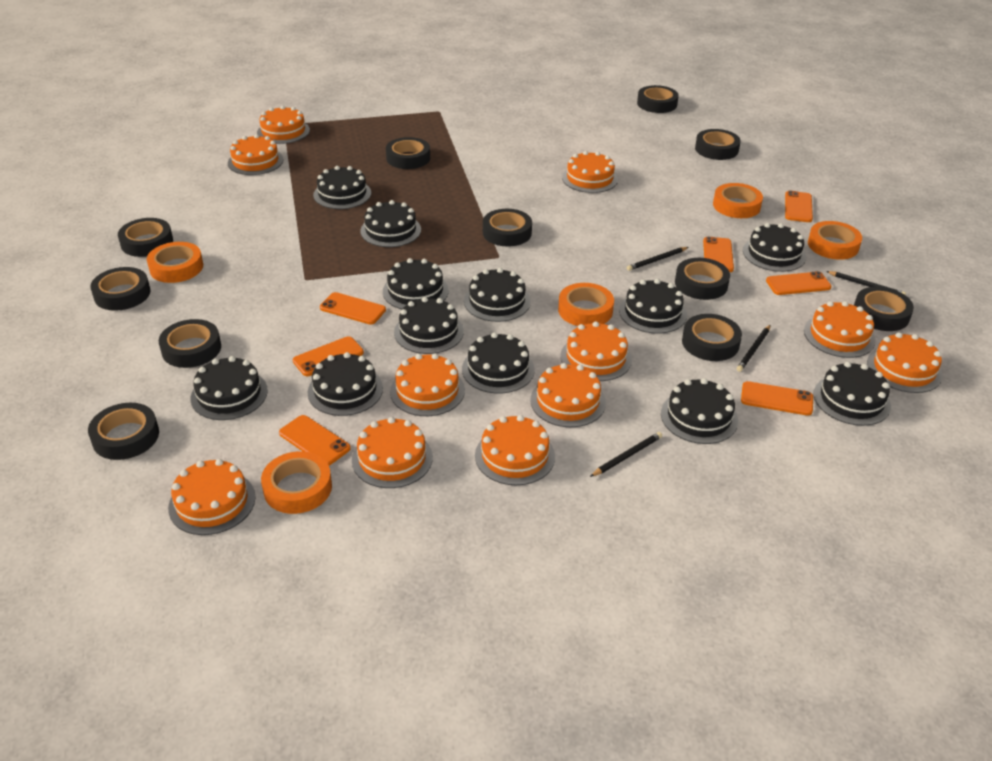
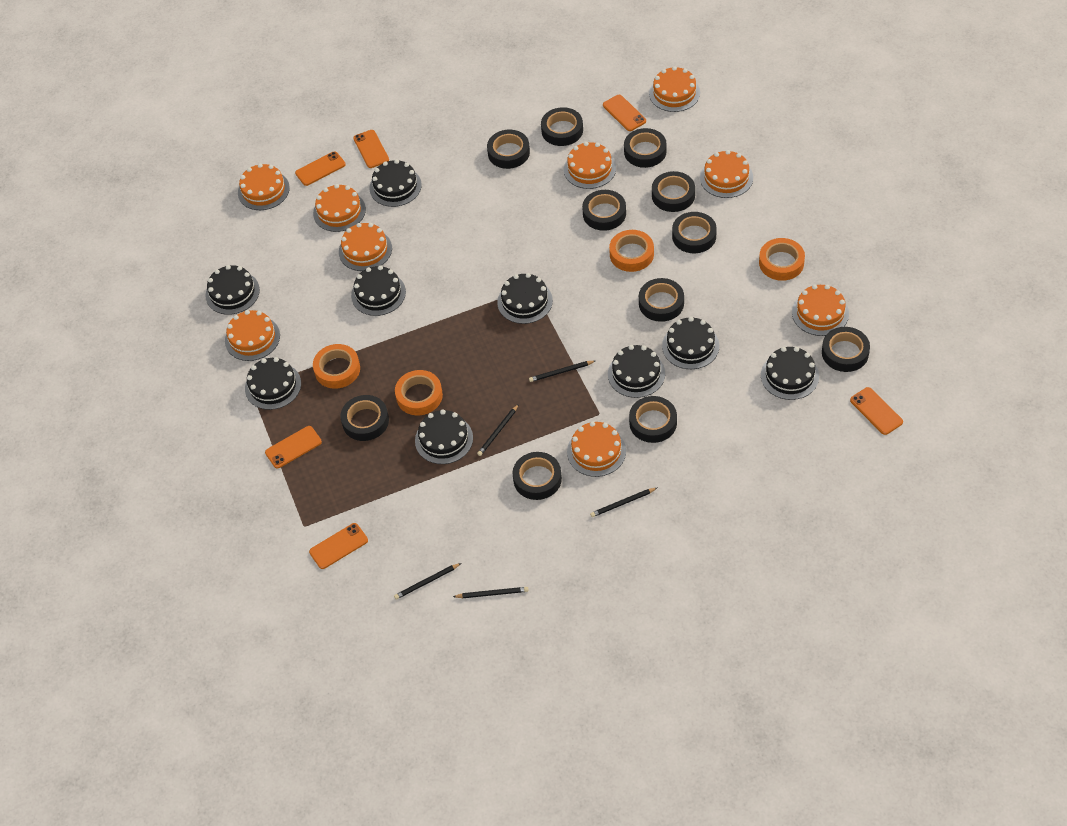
black cake: 12 -> 9
black pencil: 4 -> 5
orange cake: 11 -> 9
orange phone: 7 -> 6
orange tape: 5 -> 4

